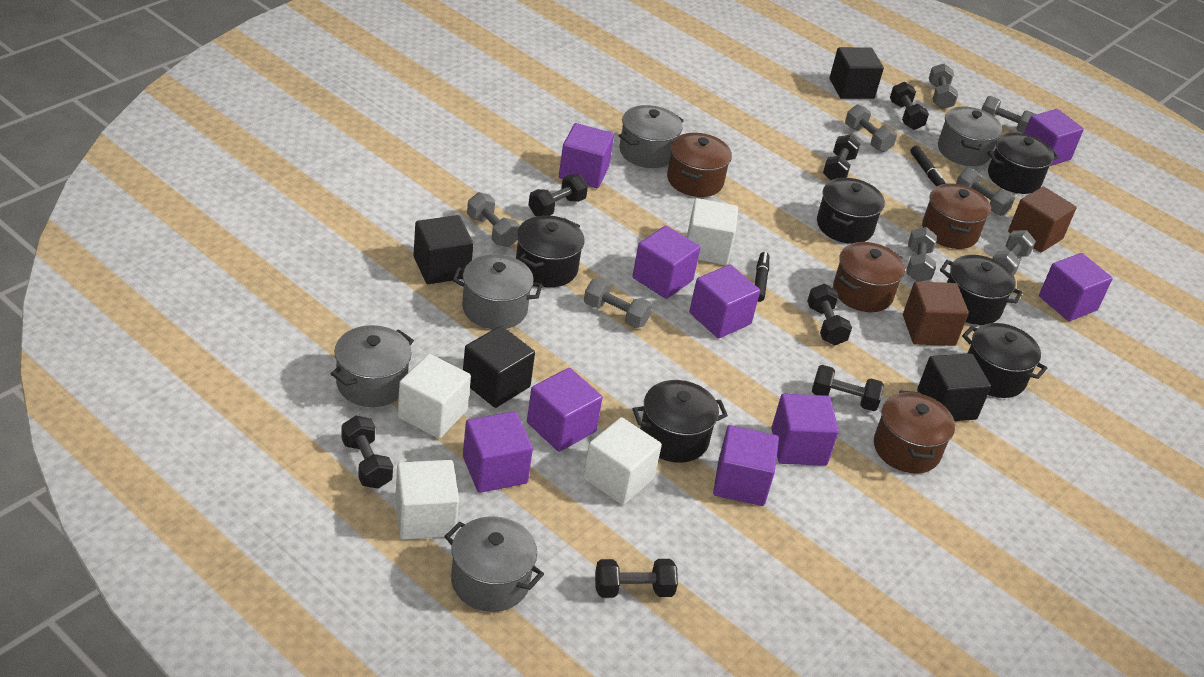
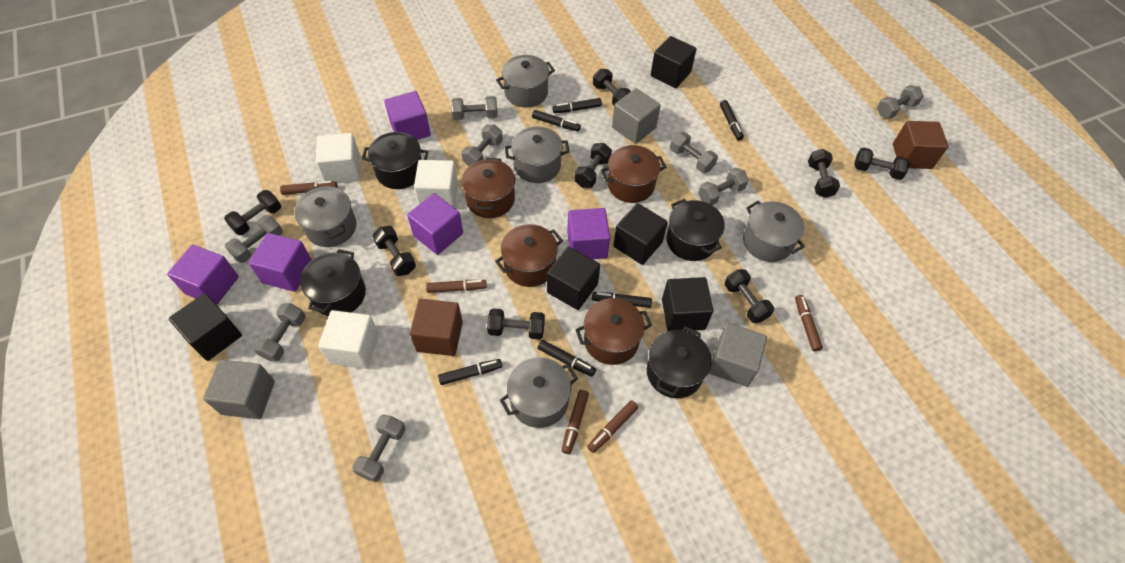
black cube: 4 -> 5
black dumbbell: 7 -> 8
black marker: 2 -> 6
black pot: 6 -> 4
brown marker: 0 -> 5
grey cube: 0 -> 3
purple cube: 9 -> 5
white cube: 4 -> 3

